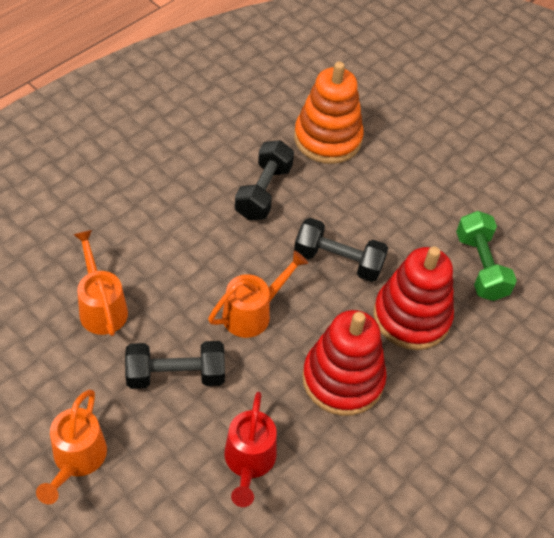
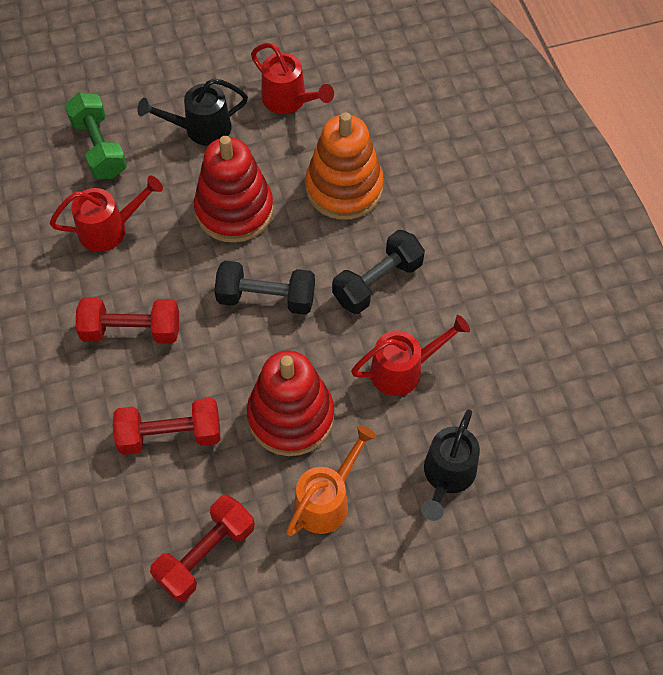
black dumbbell: 3 -> 2
black watering can: 0 -> 2
orange watering can: 3 -> 1
red dumbbell: 0 -> 3
red watering can: 1 -> 3

